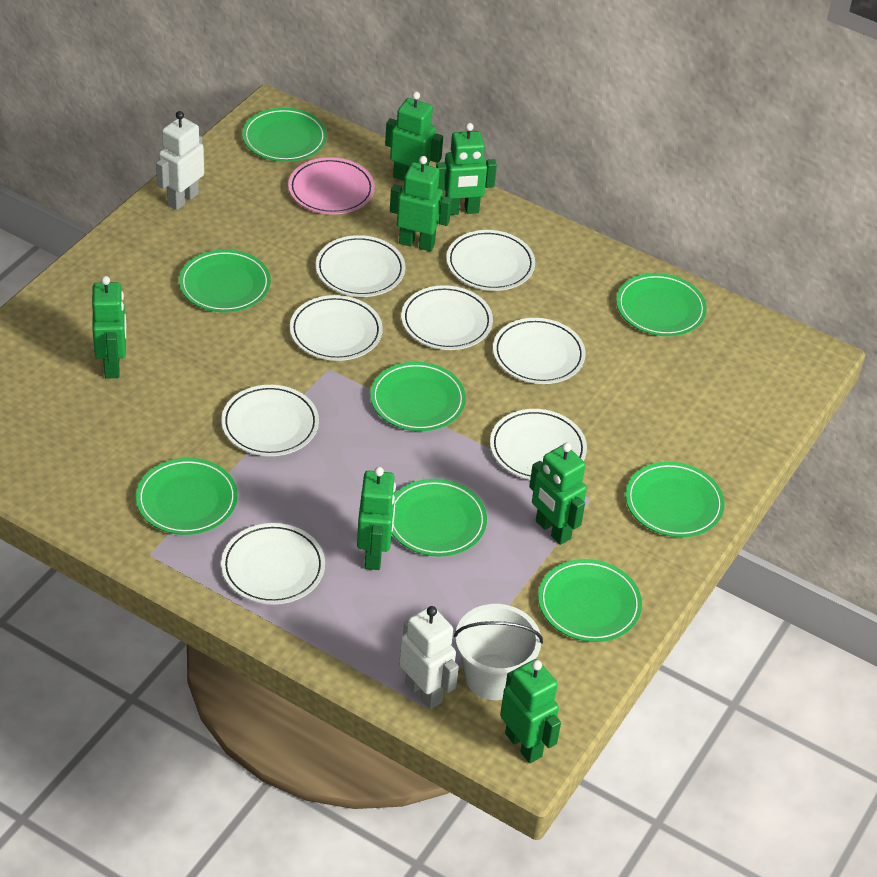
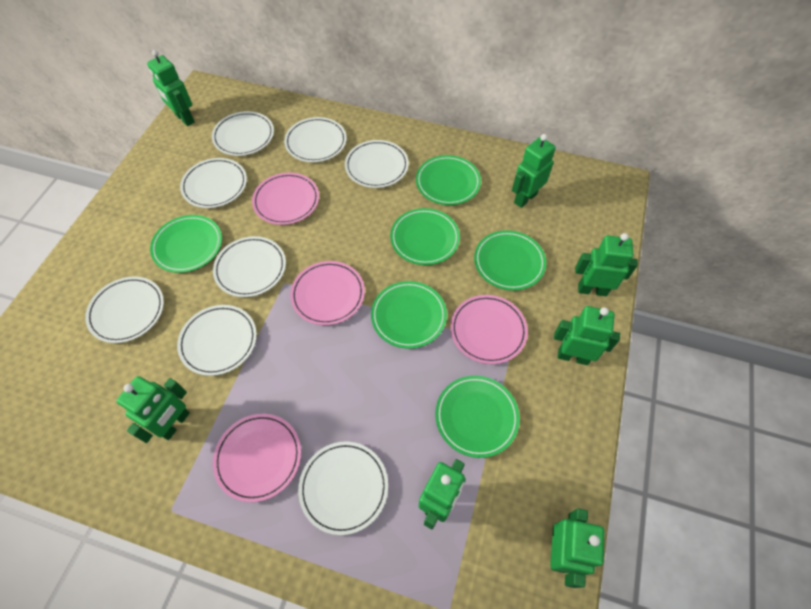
green plate: 8 -> 6
pink plate: 1 -> 4
white bucket: 1 -> 0
white robot: 2 -> 0

